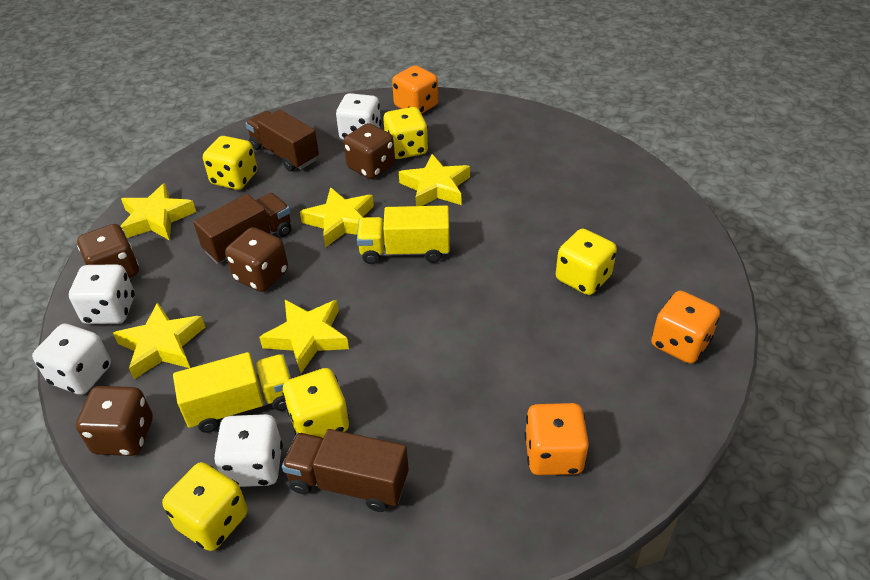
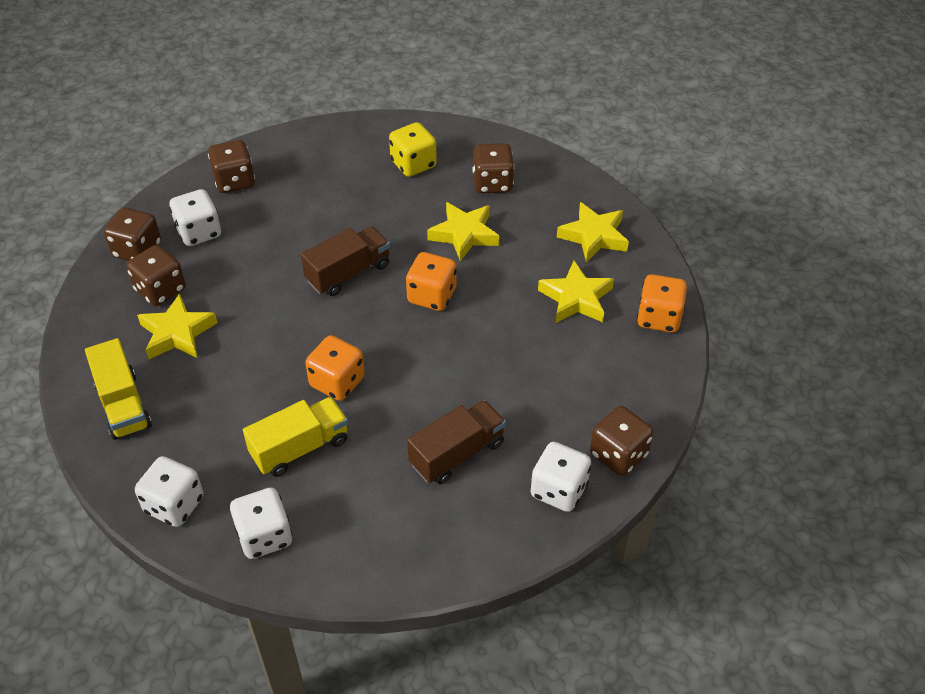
brown dice: 4 -> 5
brown truck: 3 -> 2
yellow dice: 5 -> 1
yellow star: 5 -> 4

